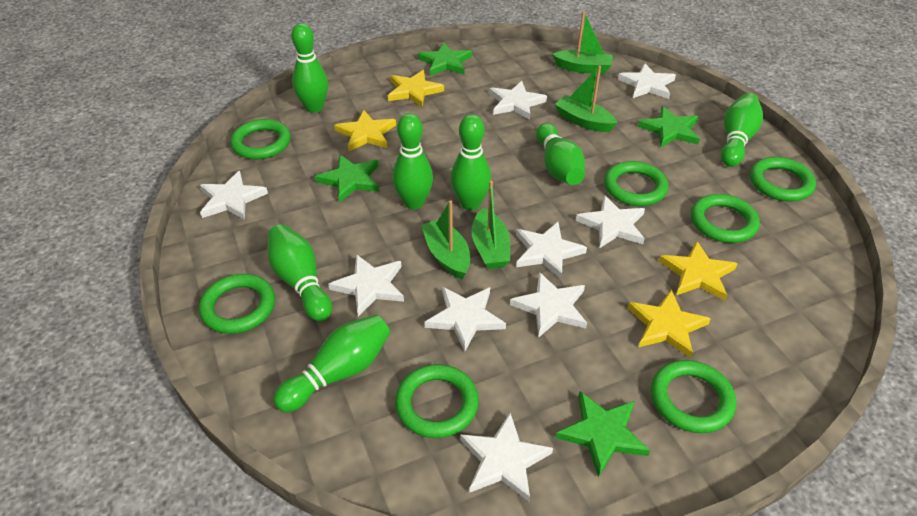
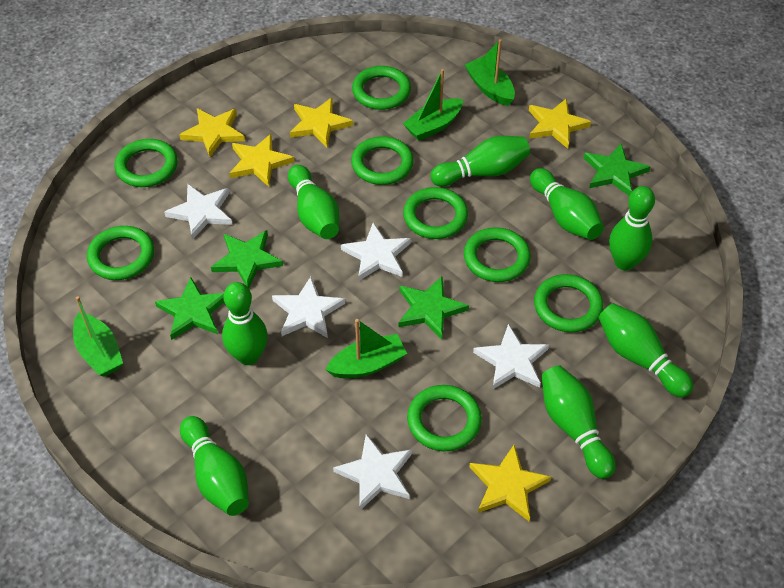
green bowling pin: 7 -> 8
green ring: 7 -> 8
white star: 9 -> 5
yellow star: 4 -> 5

